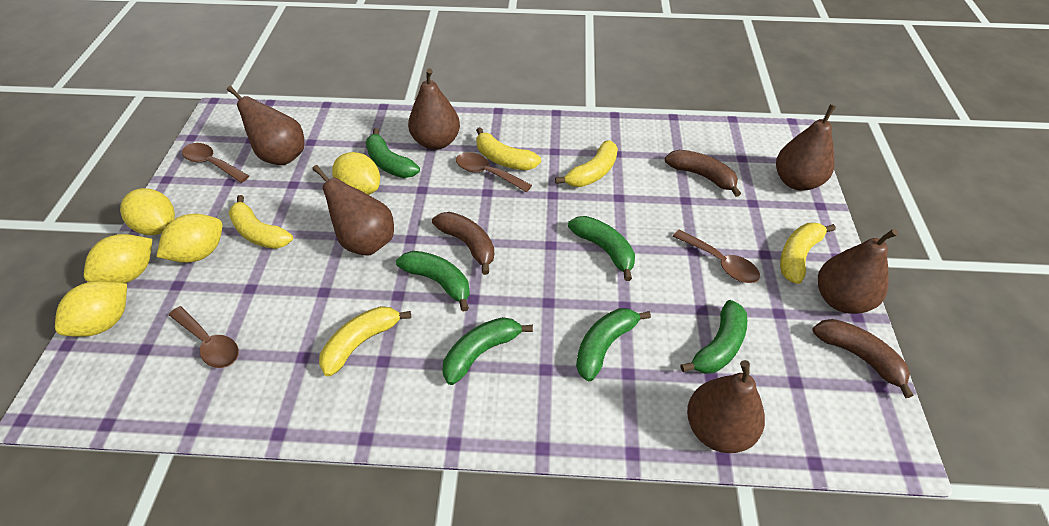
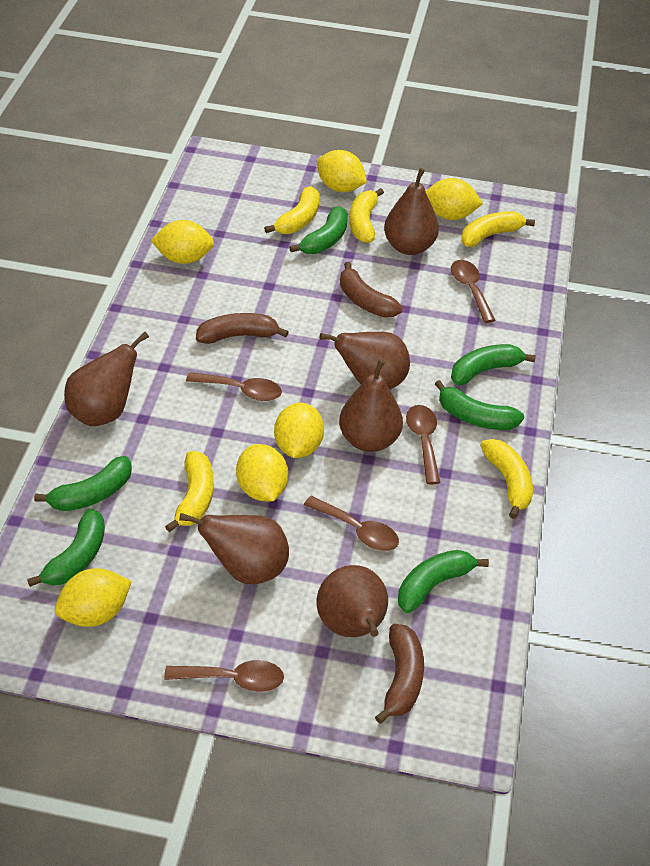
brown spoon: 4 -> 5
yellow lemon: 5 -> 6

